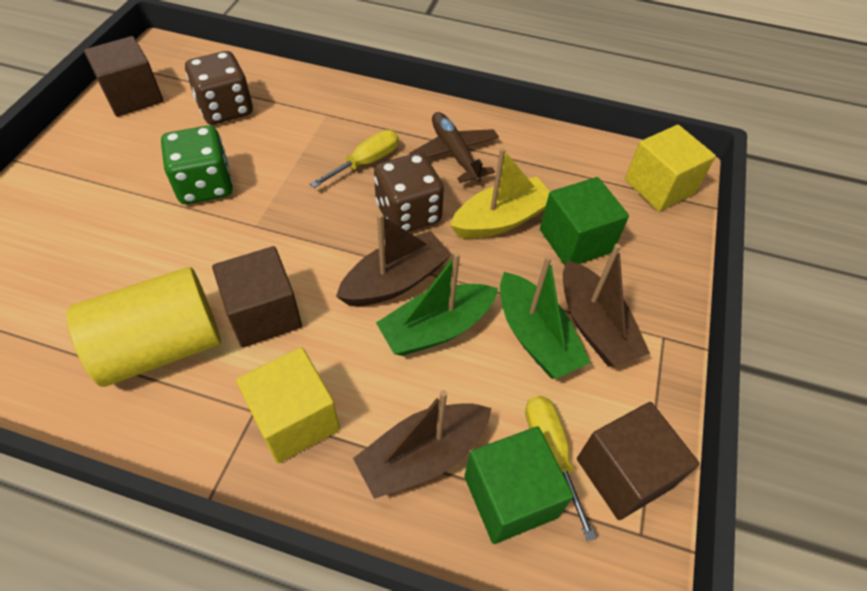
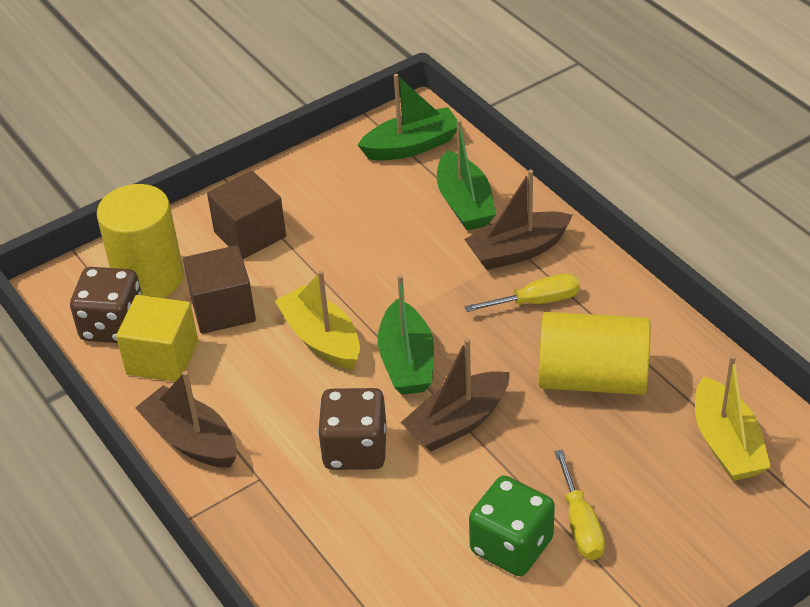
brown cube: 3 -> 2
brown plane: 1 -> 0
green boat: 2 -> 3
green cube: 2 -> 0
yellow boat: 1 -> 2
yellow cube: 2 -> 1
yellow cylinder: 1 -> 2

